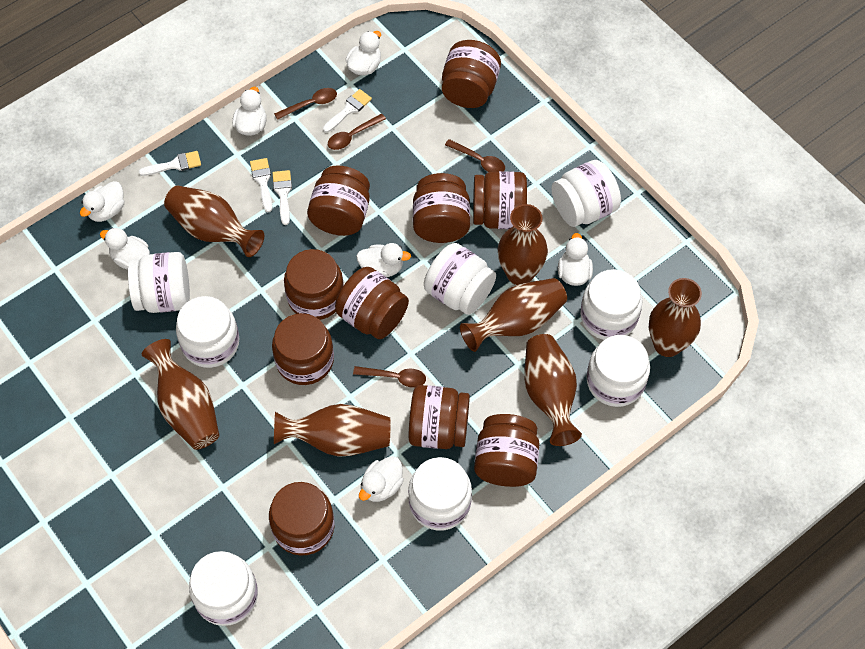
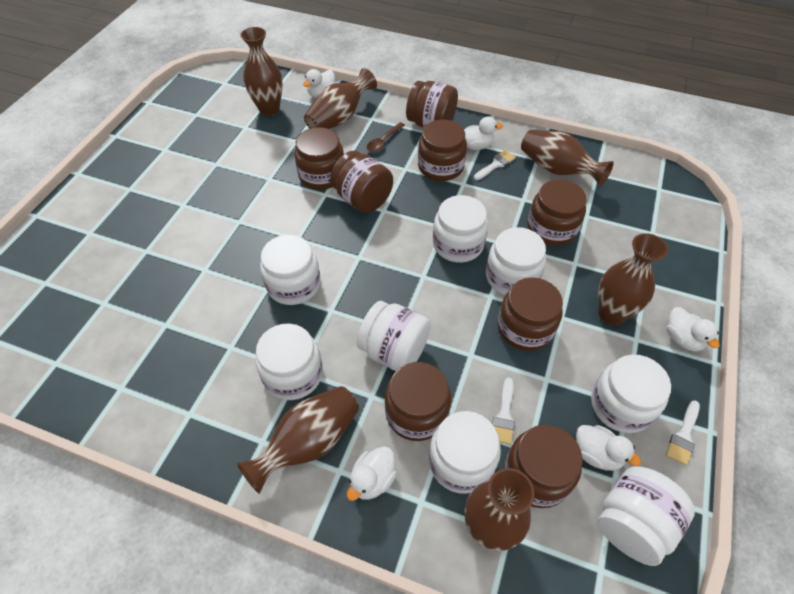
brown jar: 10 -> 8
brown spoon: 4 -> 1
brown vase: 7 -> 6
white brush: 4 -> 3
white duck: 7 -> 5

